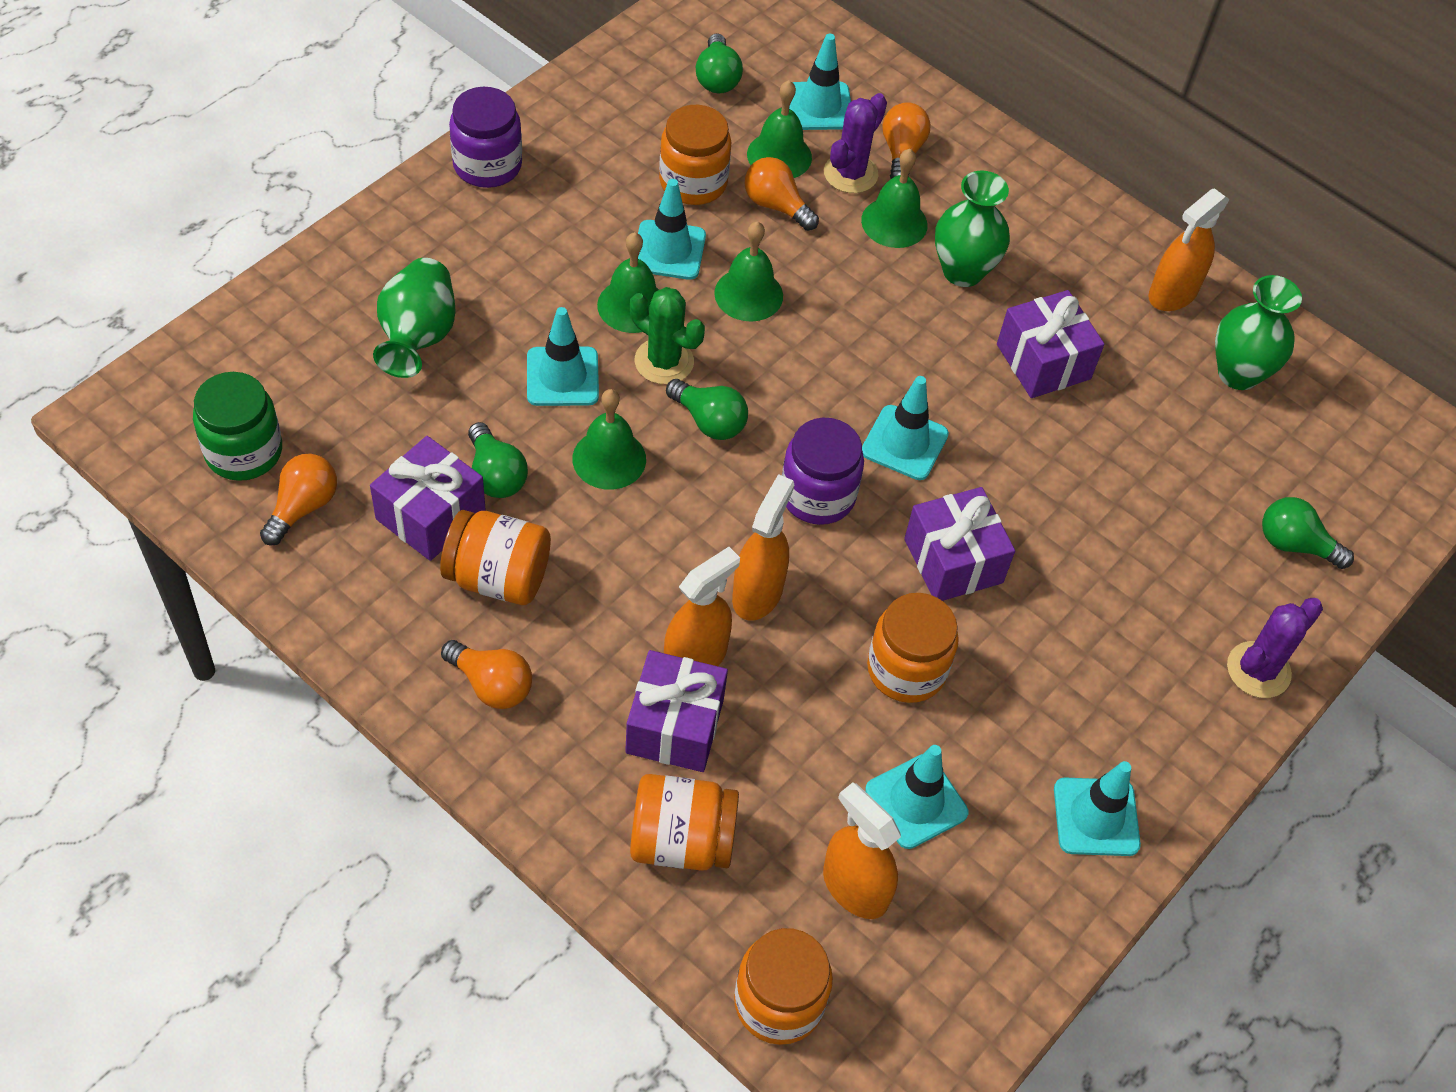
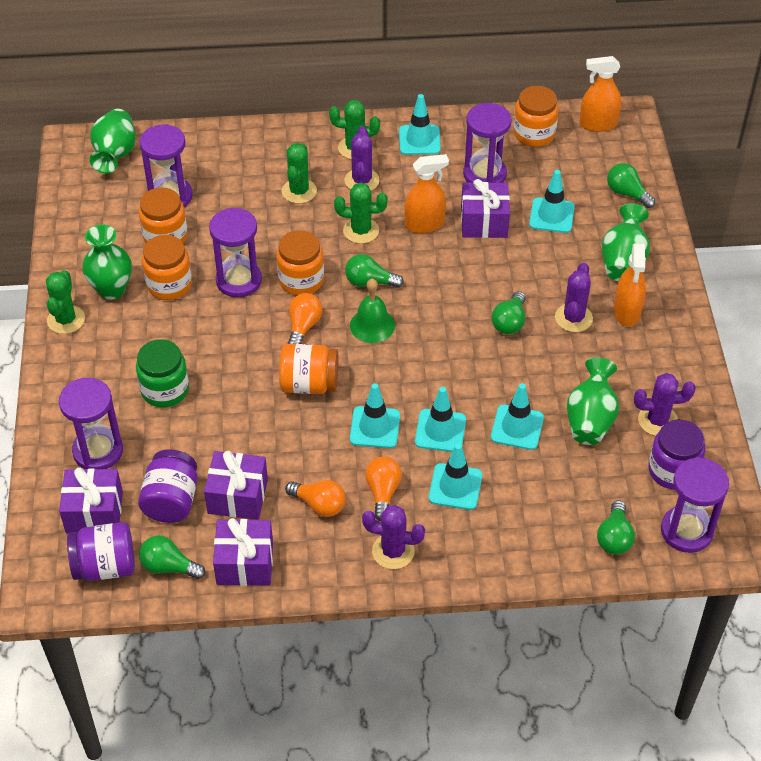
green bell: 5 -> 1
green cactus: 1 -> 4
green light bulb: 4 -> 5
green vase: 3 -> 4
orange light bulb: 4 -> 3
orange spray bottle: 4 -> 3
purple cactus: 2 -> 4
purple hourglass: 0 -> 5
purple jar: 2 -> 3

